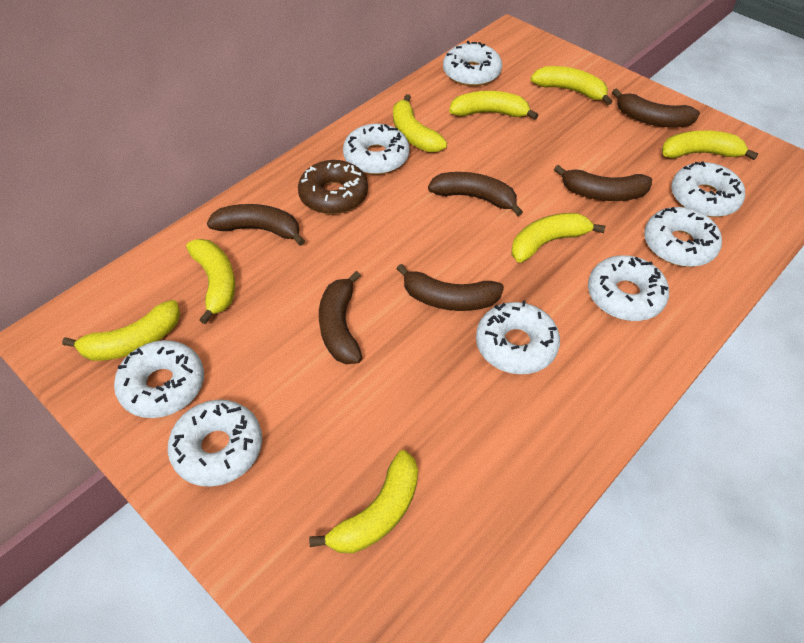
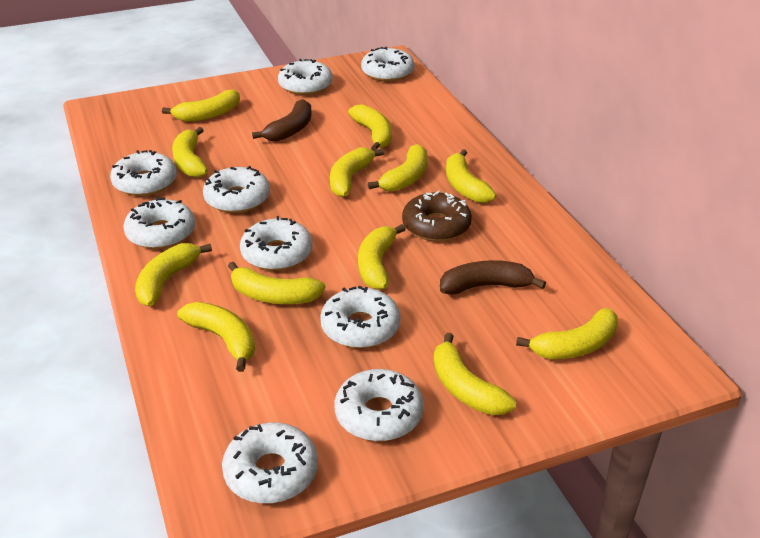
brown banana: 6 -> 2
white donut: 8 -> 9
yellow banana: 8 -> 12

